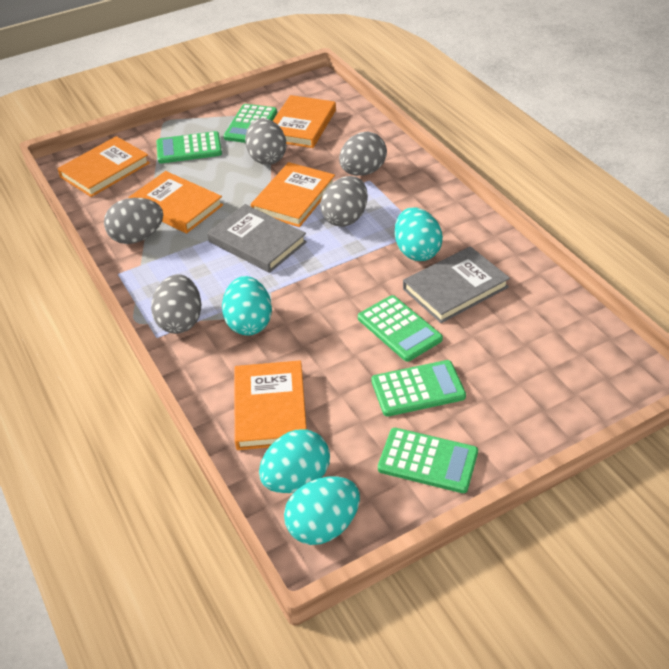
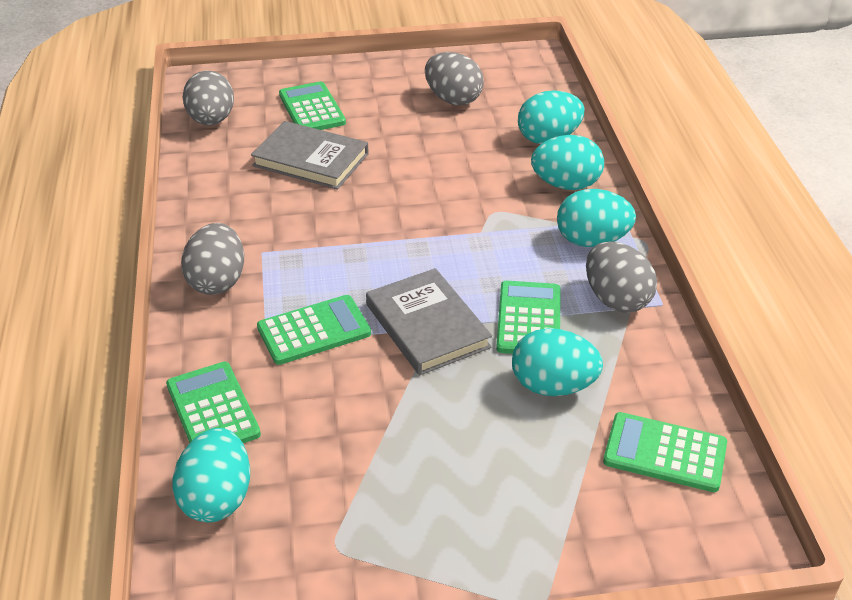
grey egg: 5 -> 4
orange book: 5 -> 0
turquoise egg: 4 -> 5

